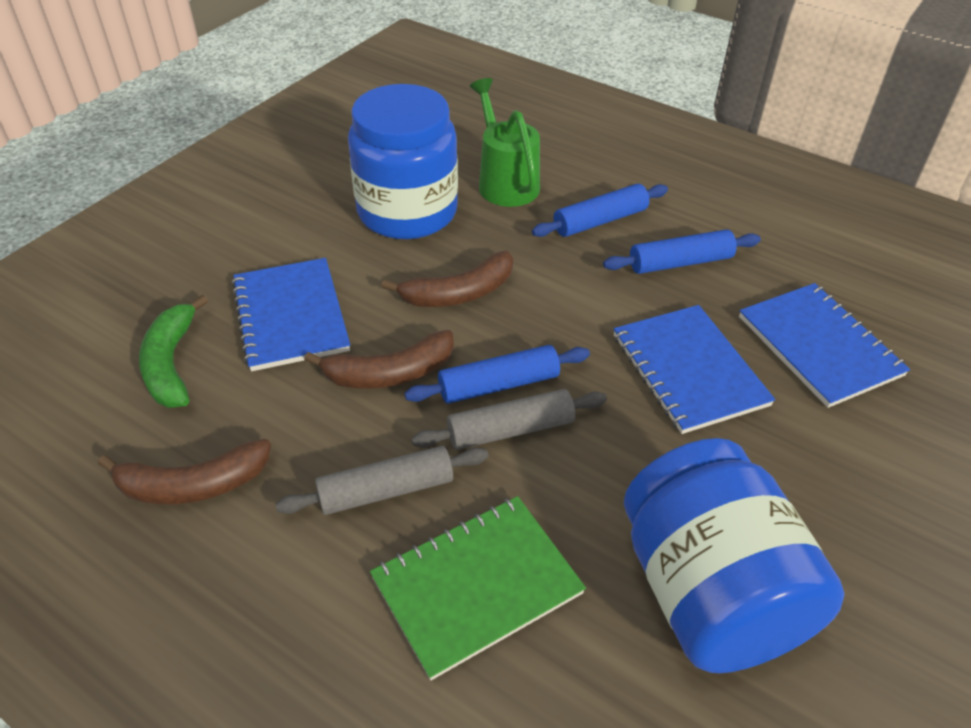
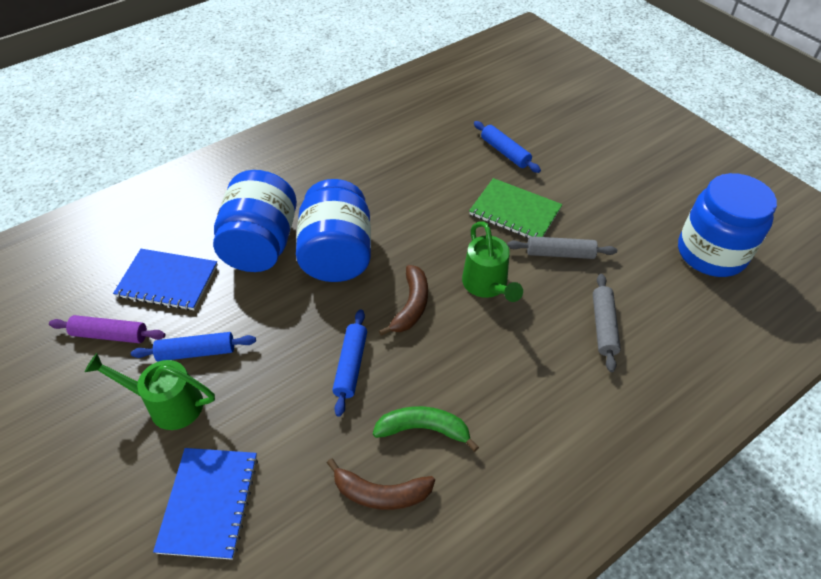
blue jar: 2 -> 3
blue notebook: 3 -> 2
brown banana: 3 -> 2
green watering can: 1 -> 2
purple rolling pin: 0 -> 1

